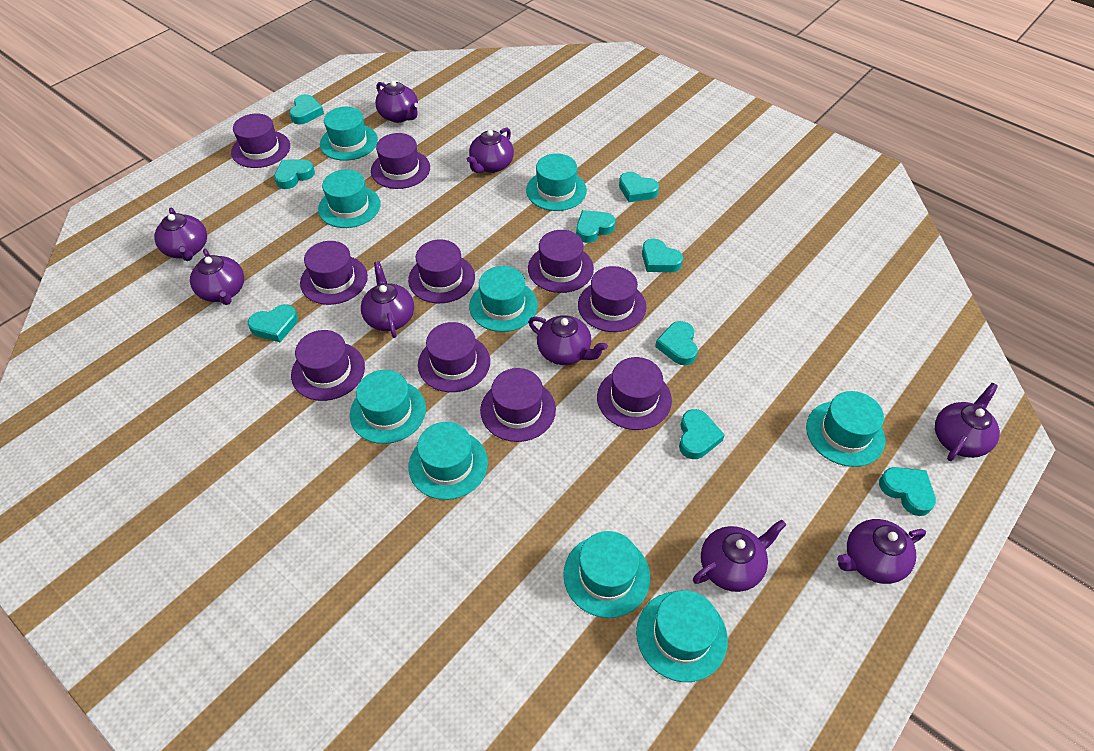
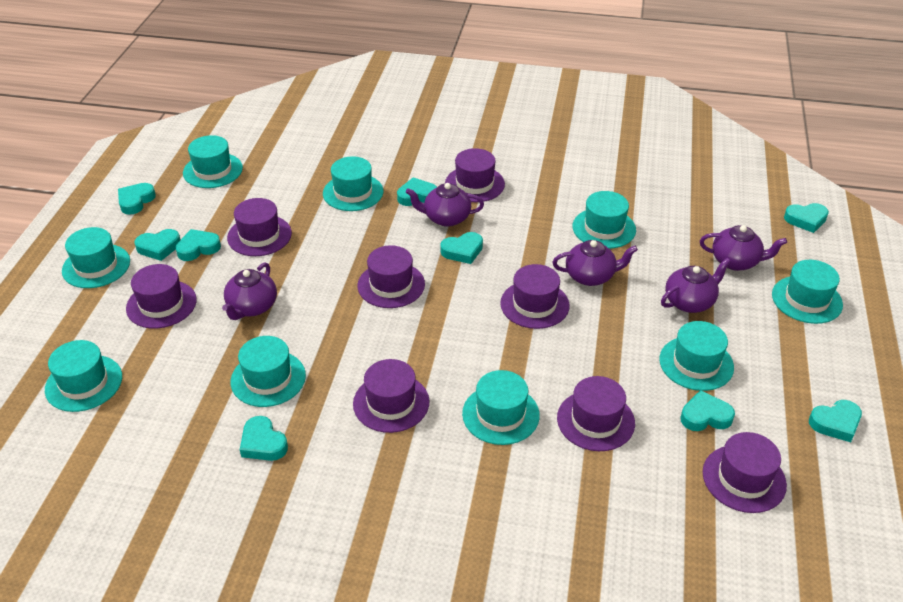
purple hat: 10 -> 8
purple teapot: 9 -> 5

